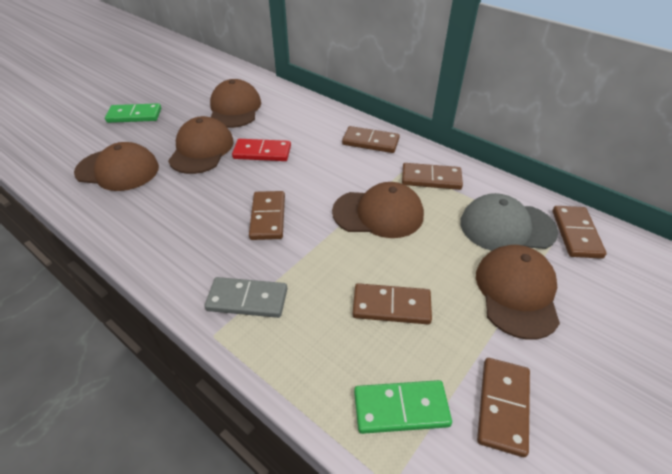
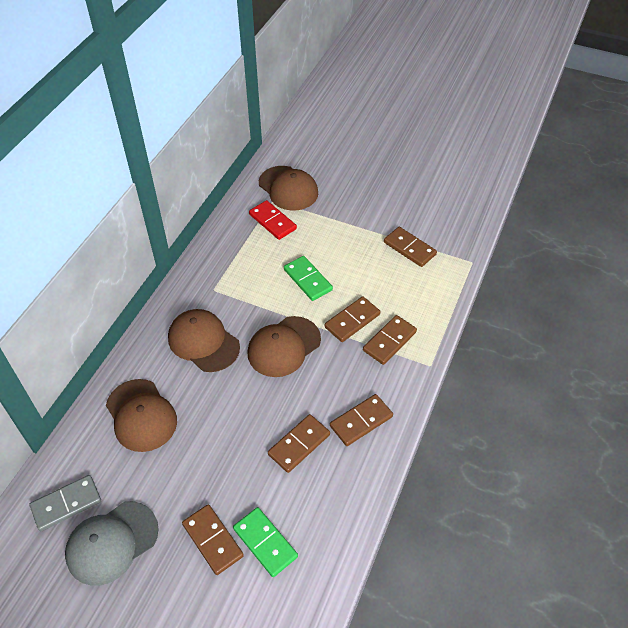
brown cap: 5 -> 4

